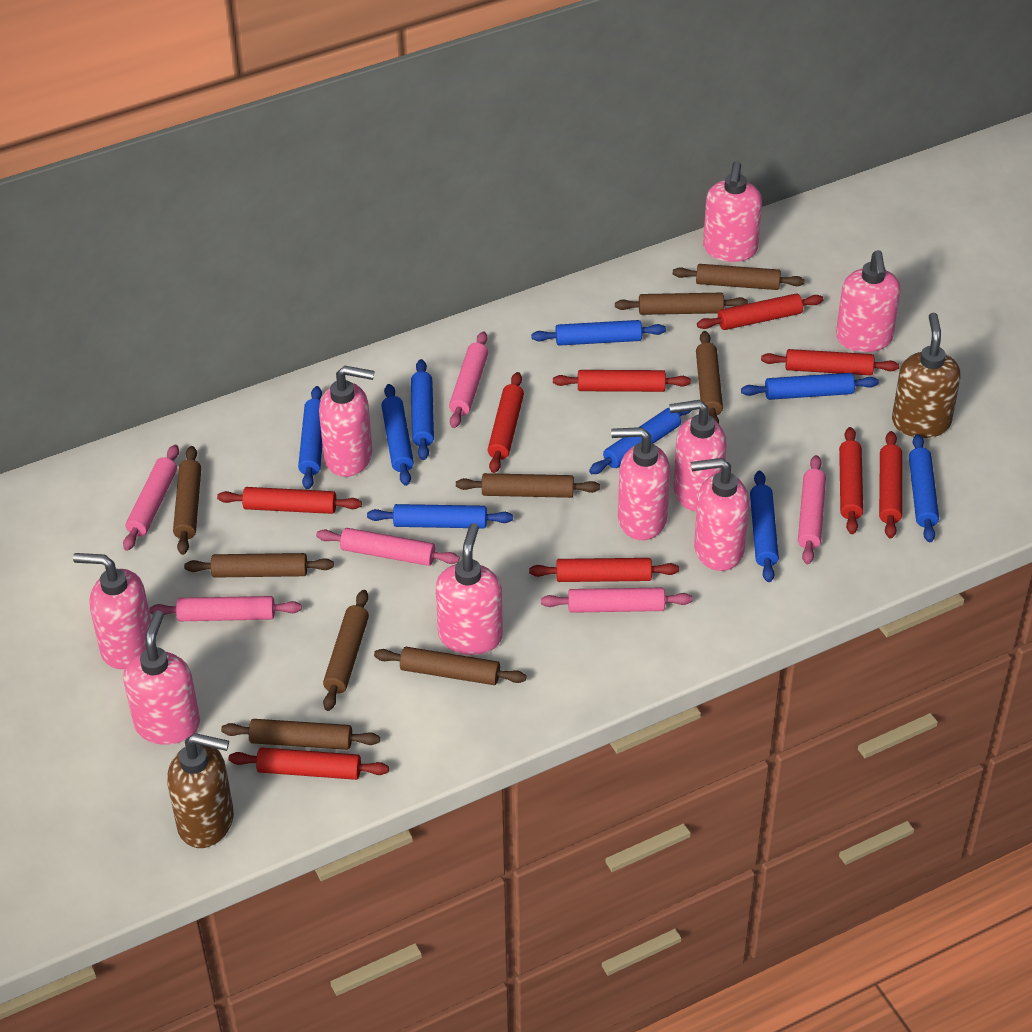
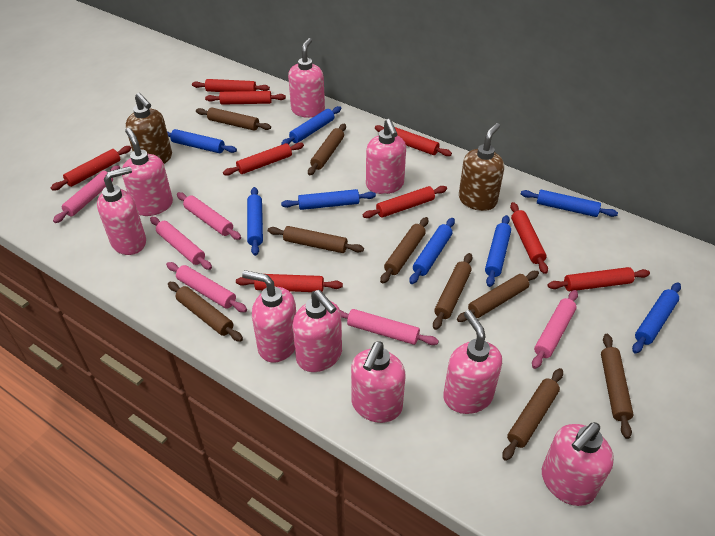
blue rolling pin: 9 -> 8

